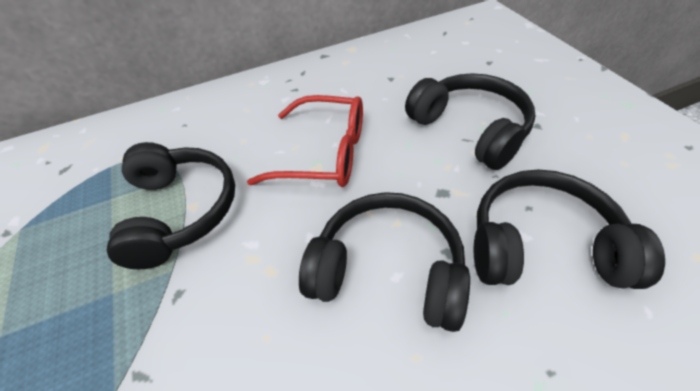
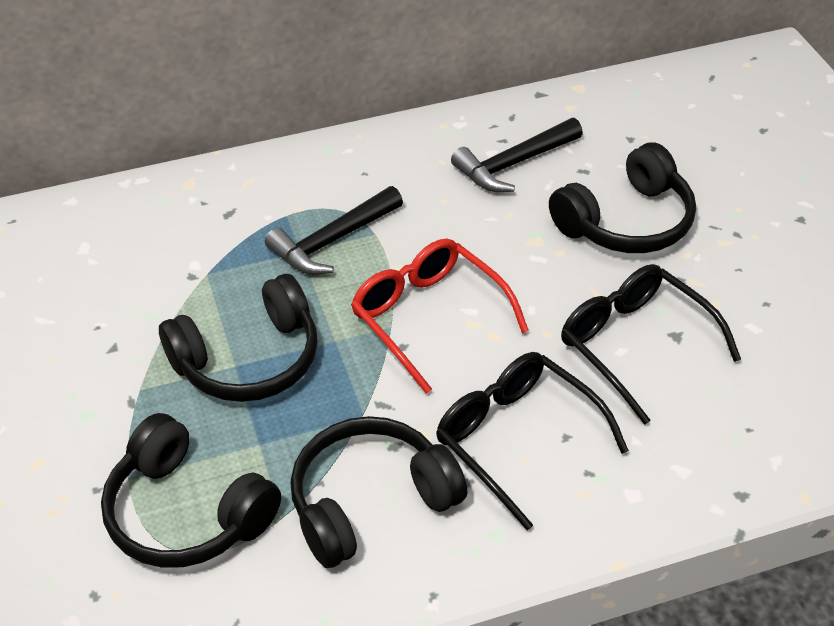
black glasses: 0 -> 2
black hammer: 0 -> 2

